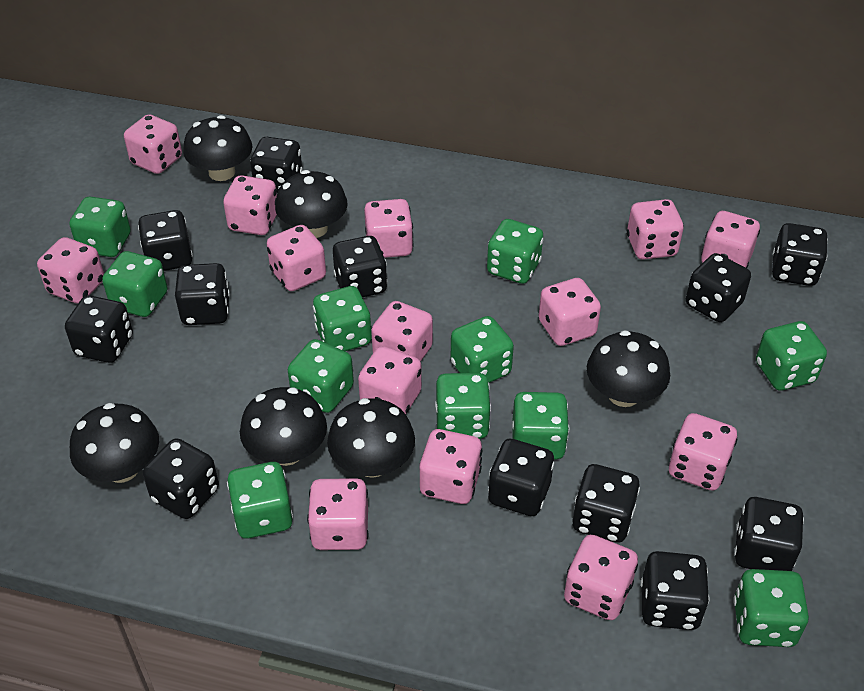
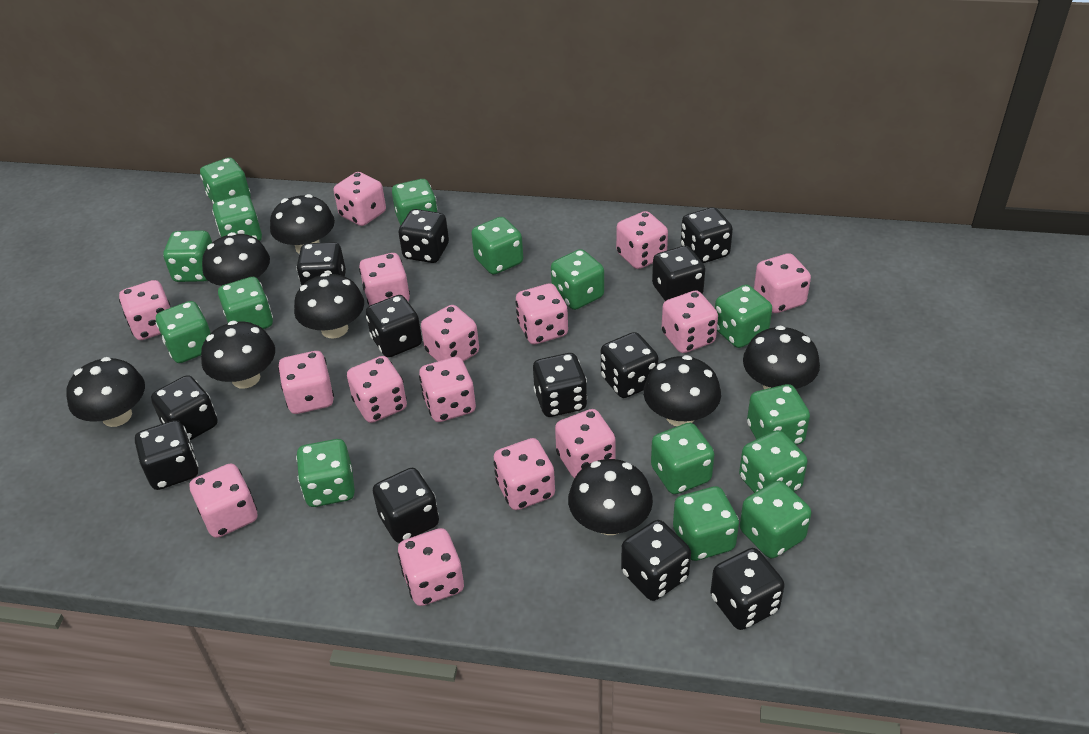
black mushroom: 6 -> 8
green dice: 11 -> 15
pink dice: 14 -> 15

